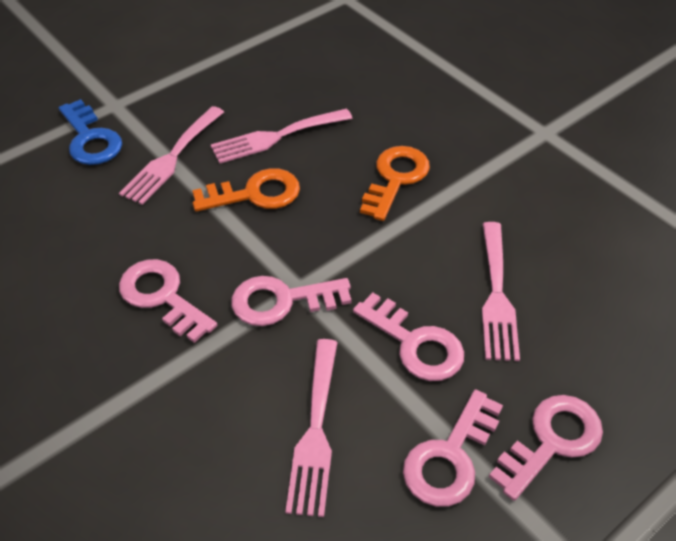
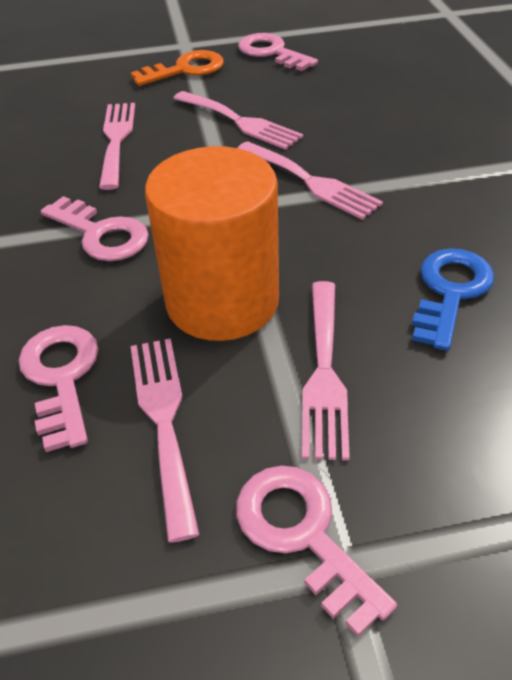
orange cylinder: 0 -> 1
orange key: 2 -> 1
pink fork: 4 -> 5
pink key: 5 -> 4

